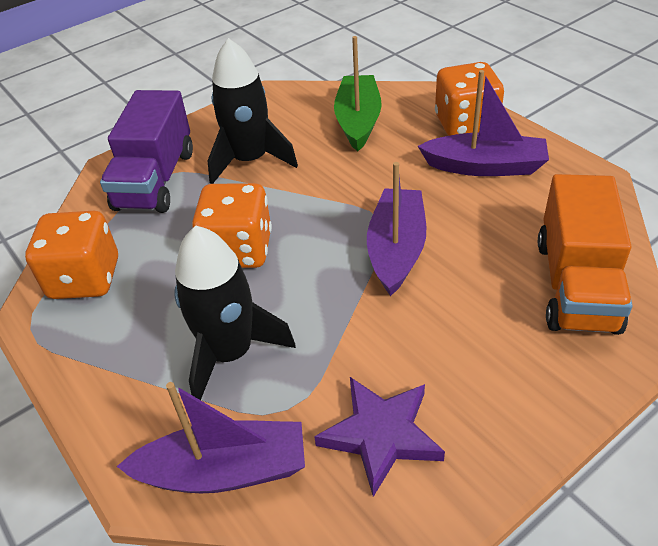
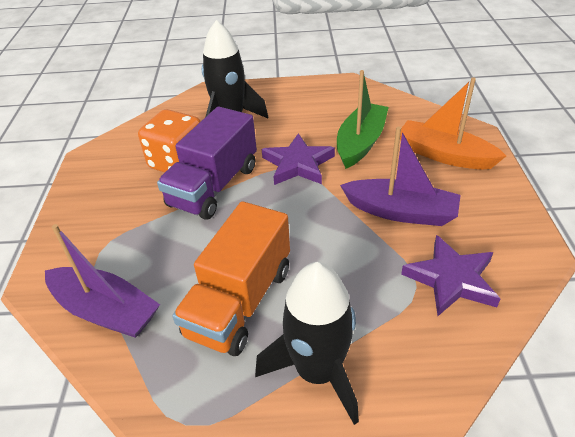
orange boat: 0 -> 1
orange dice: 3 -> 1
purple boat: 3 -> 2
purple star: 1 -> 2

